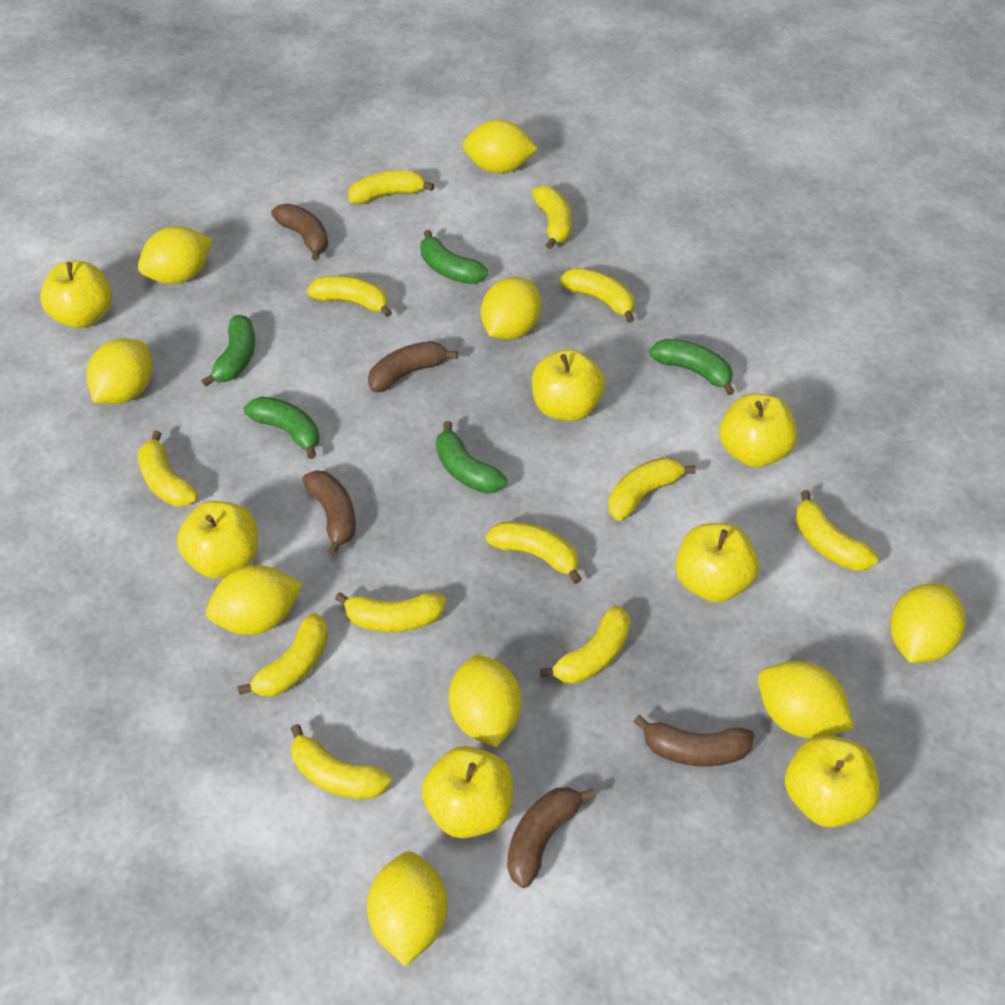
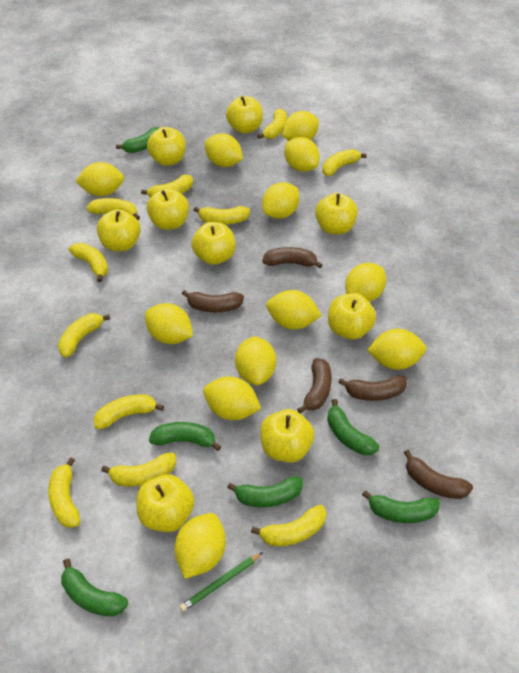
green banana: 5 -> 6
green pencil: 0 -> 1
yellow apple: 7 -> 9
yellow banana: 12 -> 11
yellow lemon: 9 -> 12

